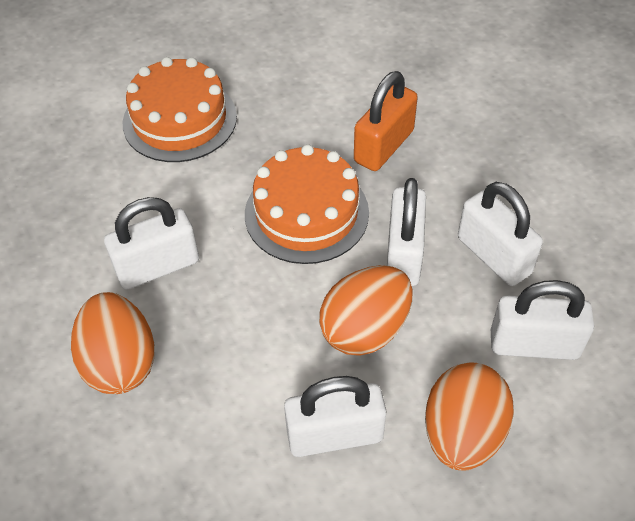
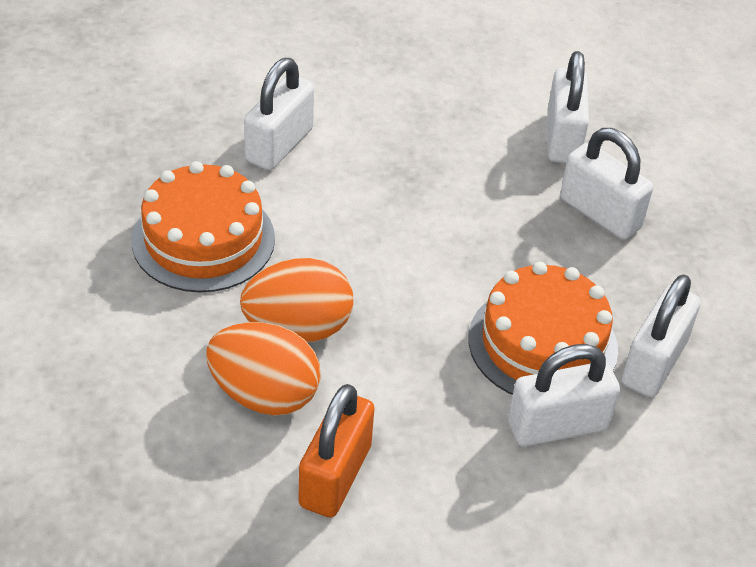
orange egg: 3 -> 2

